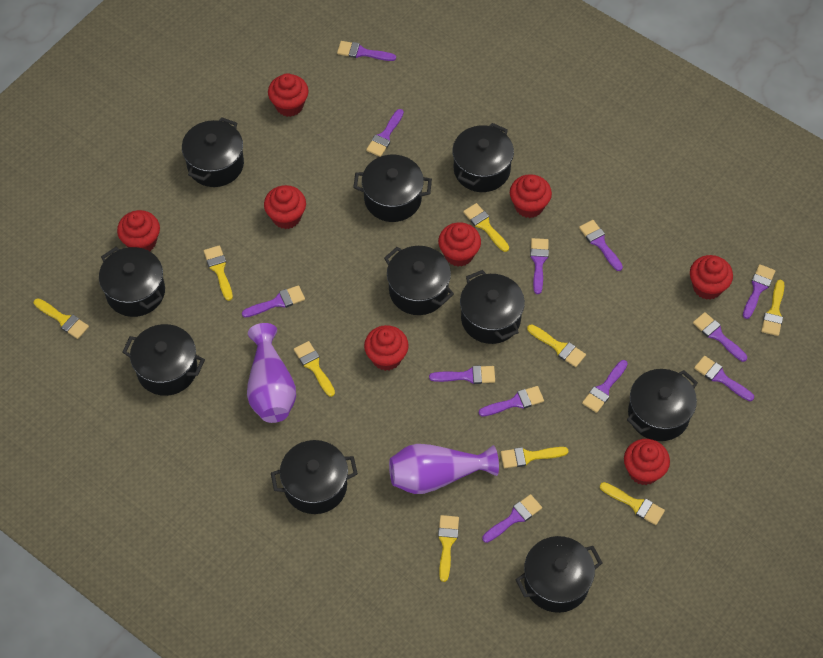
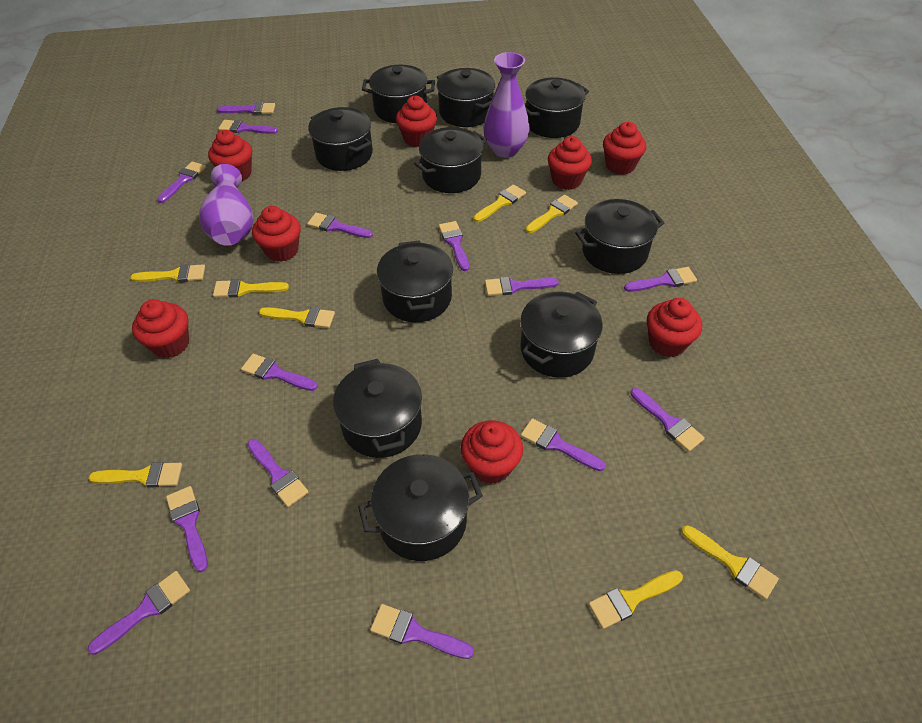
purple brush: 12 -> 14
yellow brush: 9 -> 8

